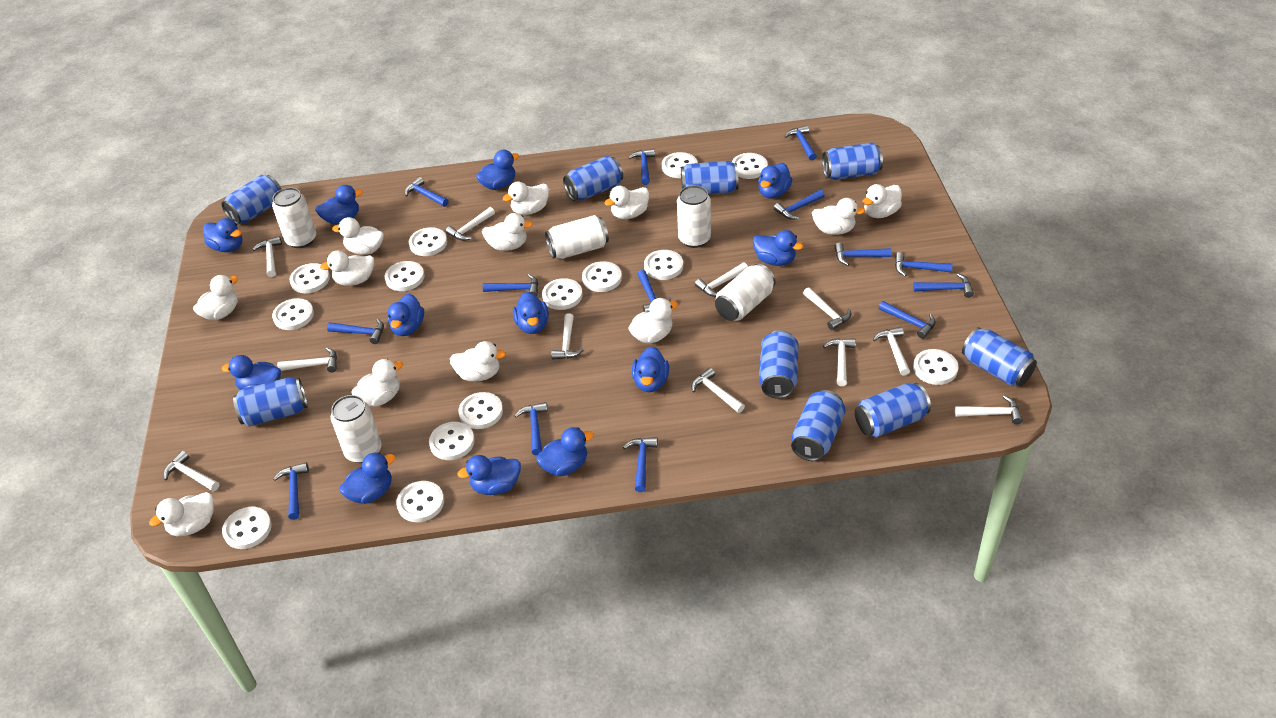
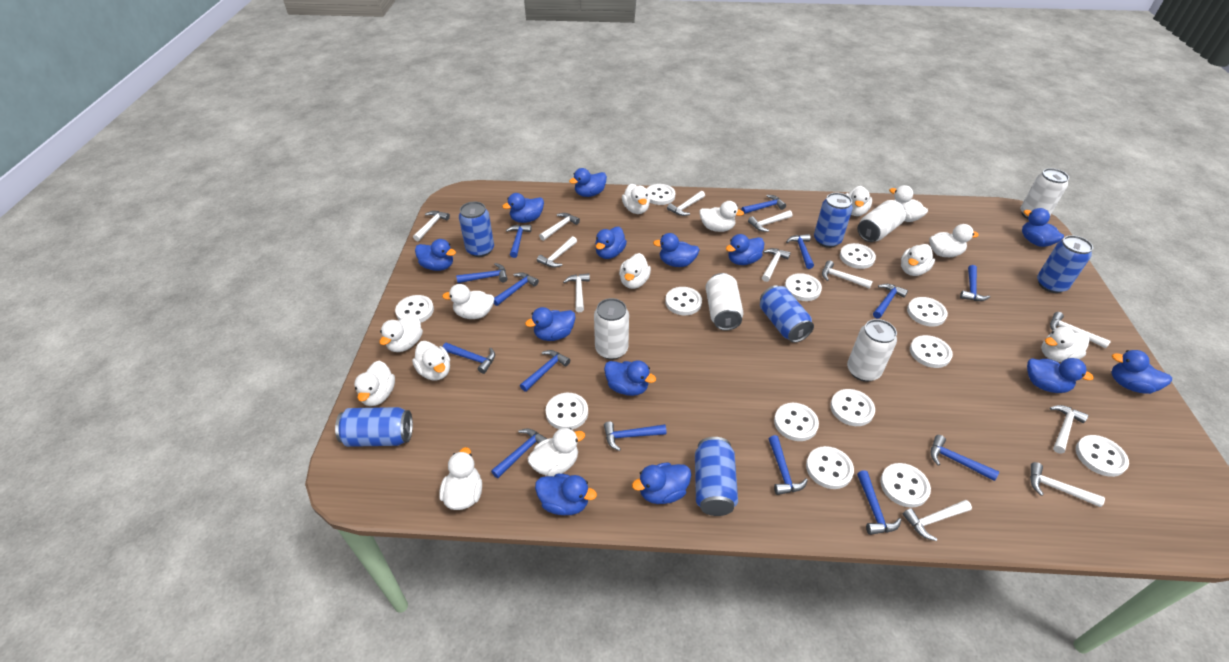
blue can: 9 -> 6
blue duck: 12 -> 13
white button: 14 -> 13
white duck: 12 -> 14
white hammer: 11 -> 12

